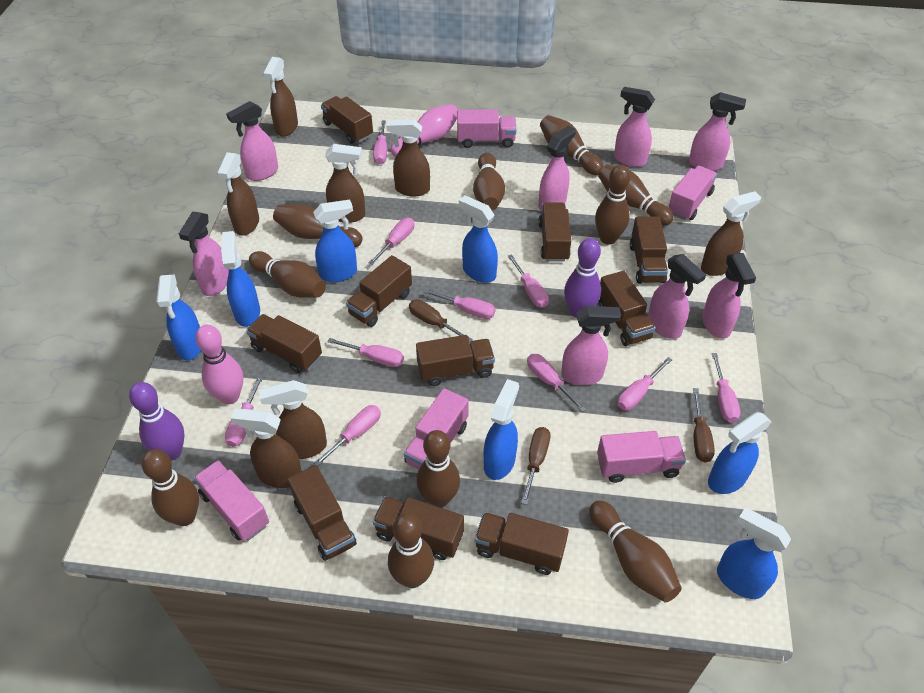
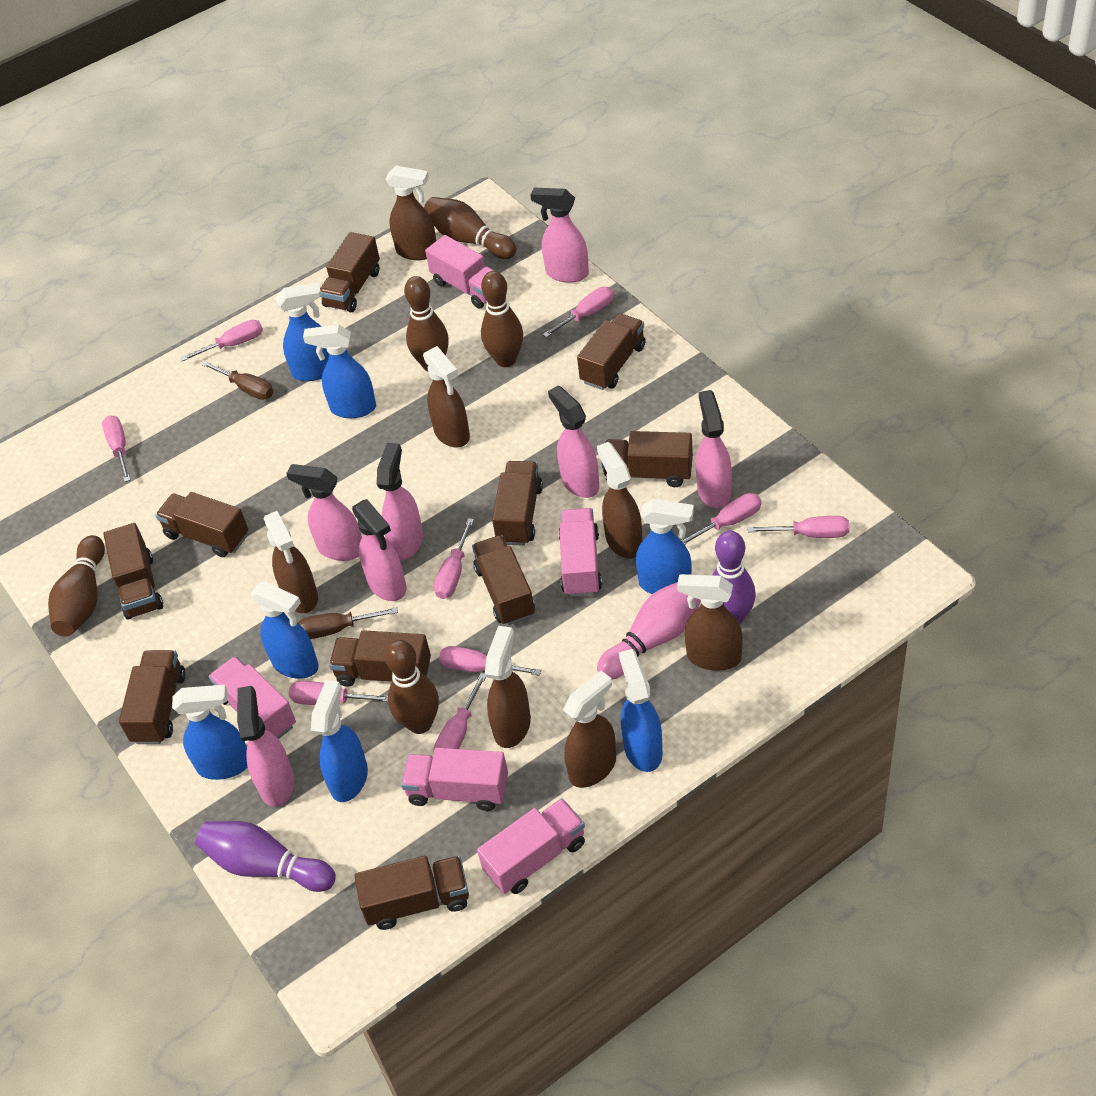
brown bowling pin: 10 -> 5
brown screwdriver: 3 -> 2
pink bowling pin: 2 -> 1
pink screwdriver: 10 -> 9
pink spray bottle: 8 -> 7

